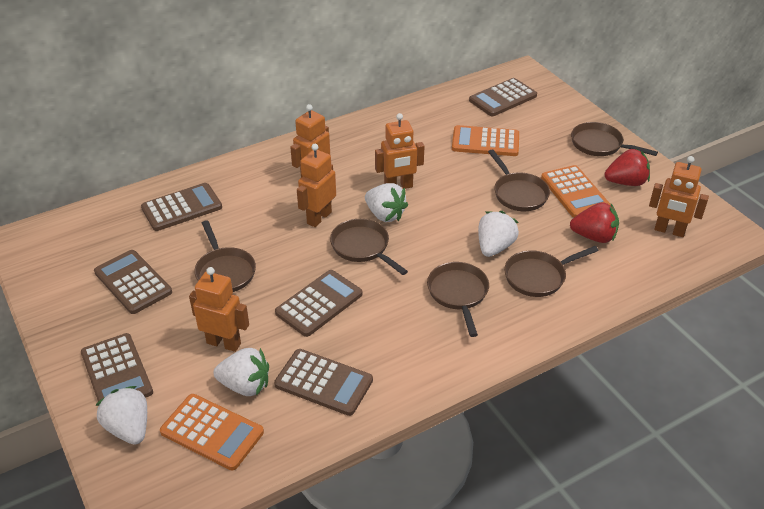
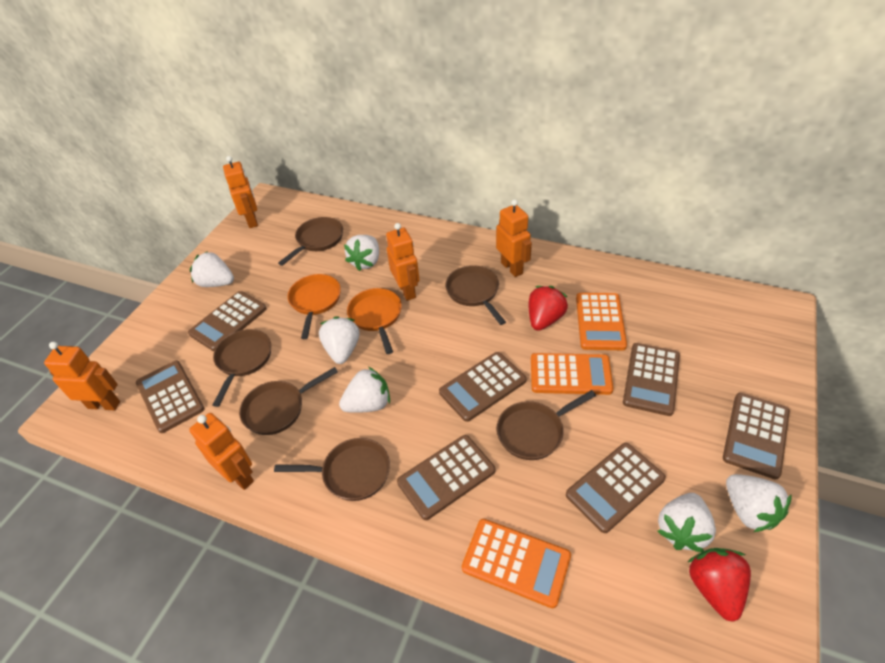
brown calculator: 6 -> 7
orange pan: 0 -> 2
white strawberry: 4 -> 6

